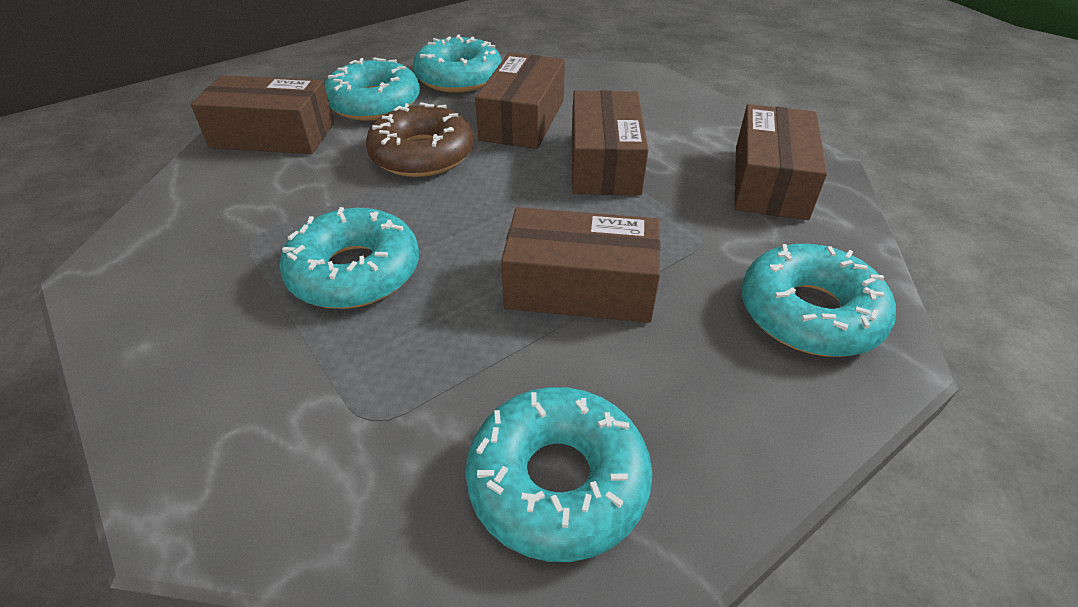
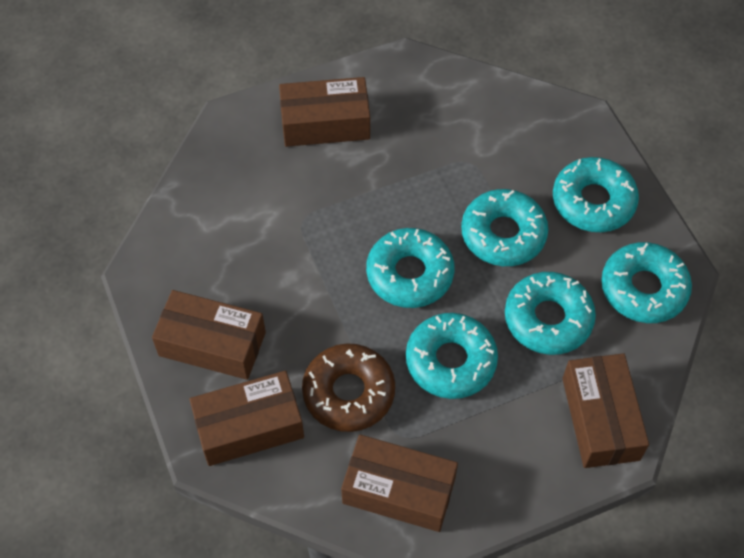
turquoise donut: 5 -> 6

